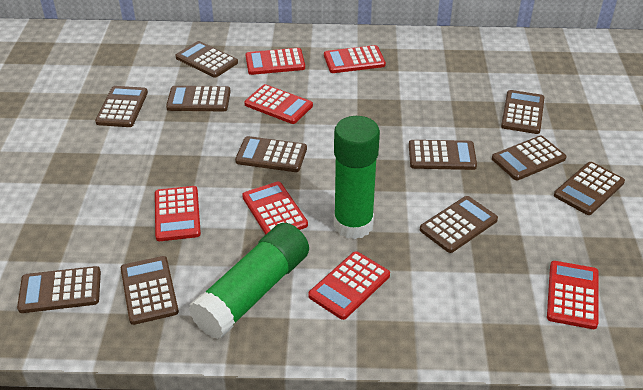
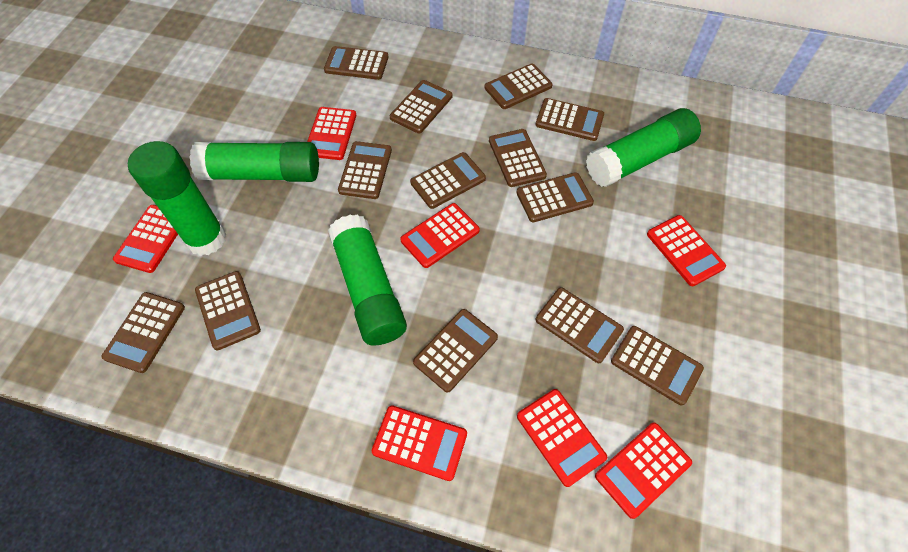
brown calculator: 11 -> 13
green glue stick: 2 -> 4

